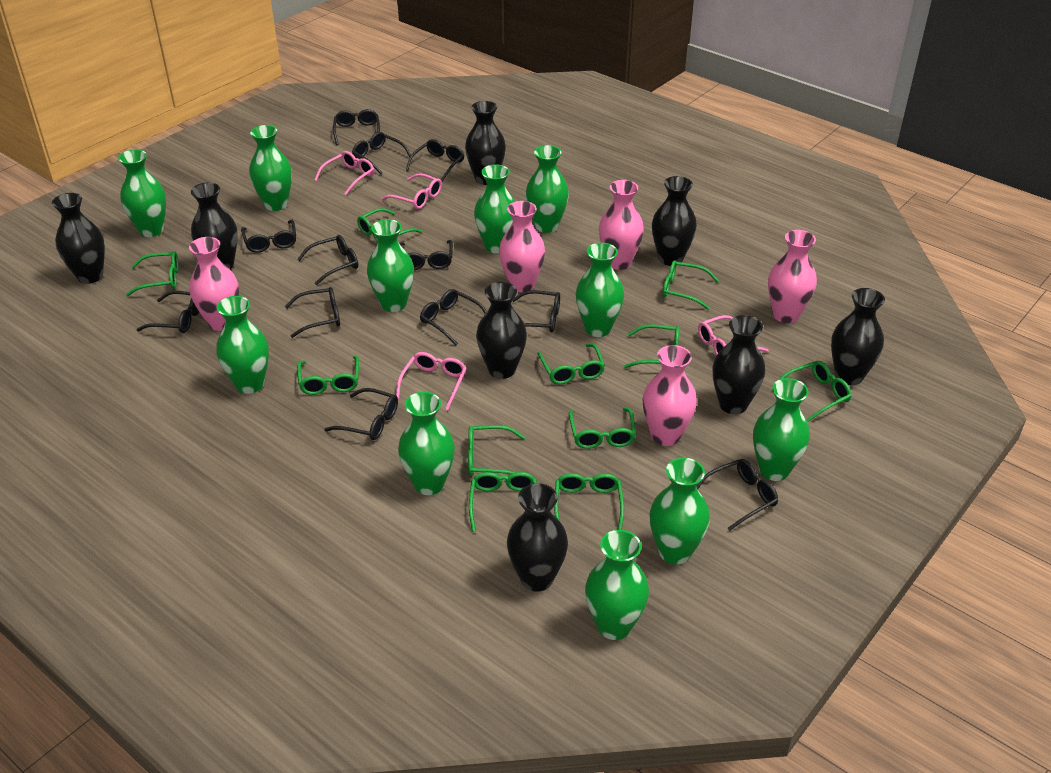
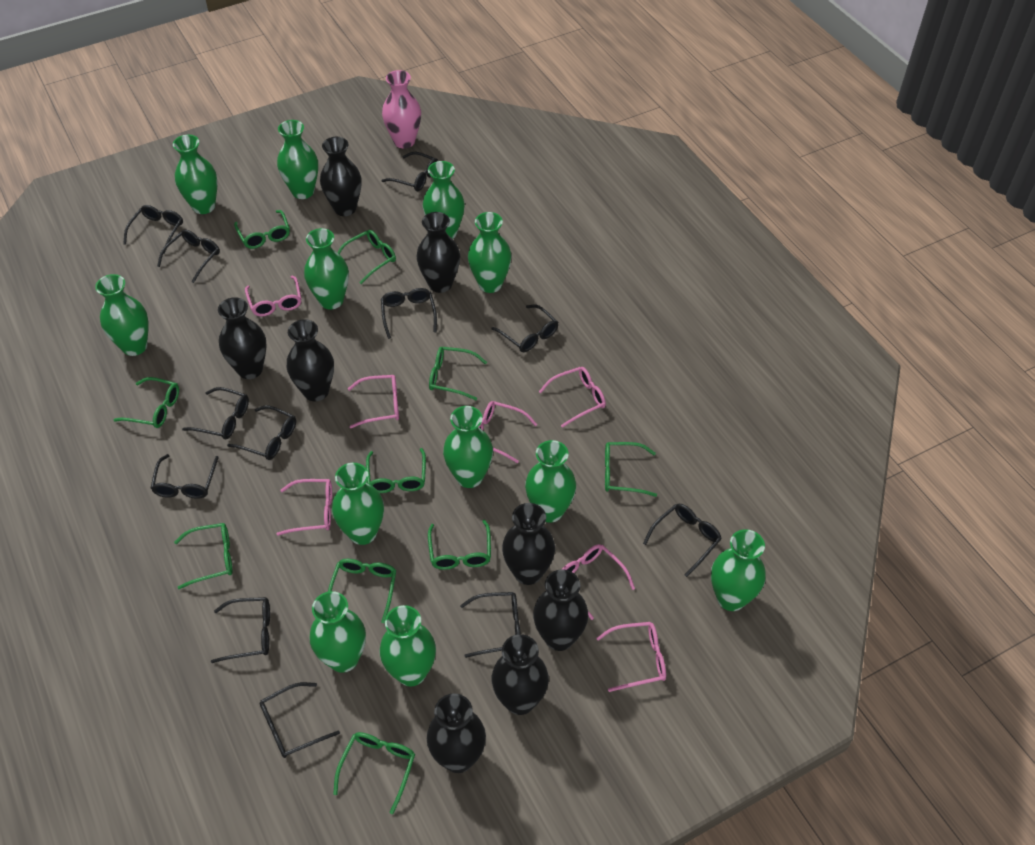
green glasses: 11 -> 10
green vase: 11 -> 12
pink glasses: 4 -> 7
pink vase: 5 -> 1

